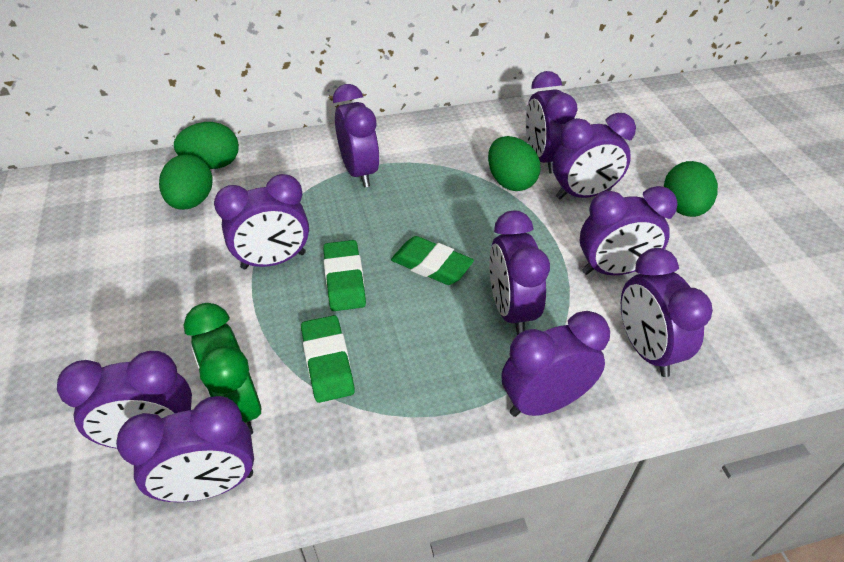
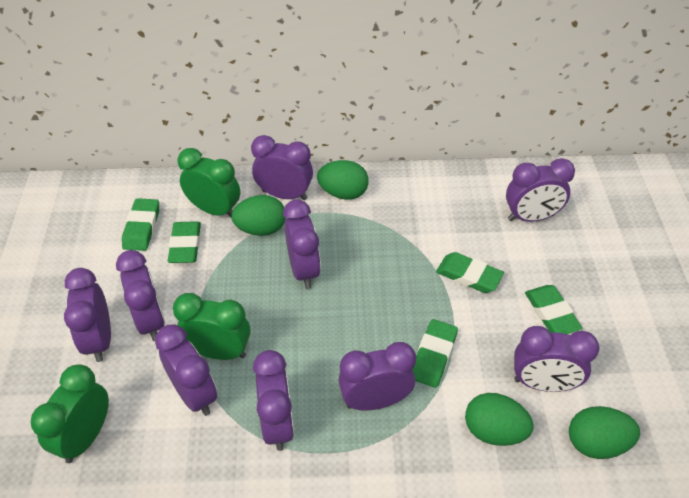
green clock: 1 -> 3
green eraser: 3 -> 5
purple clock: 10 -> 9

